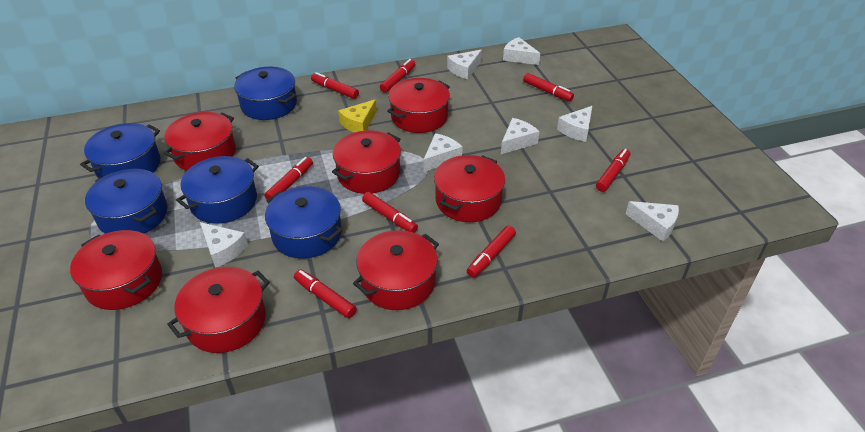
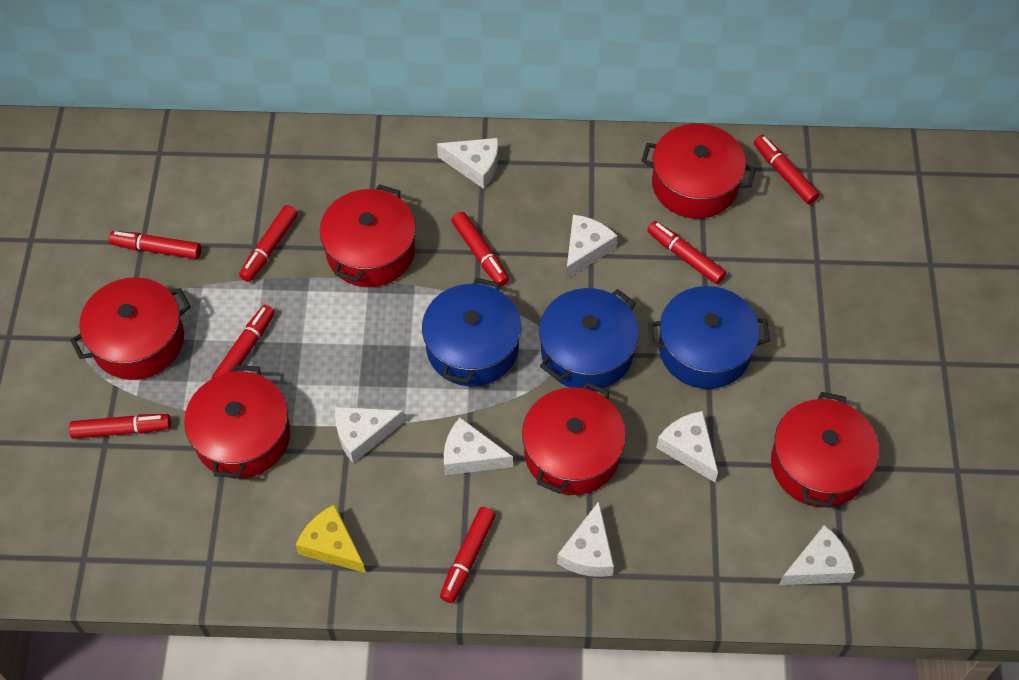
blue pot: 5 -> 3
red pot: 7 -> 6

